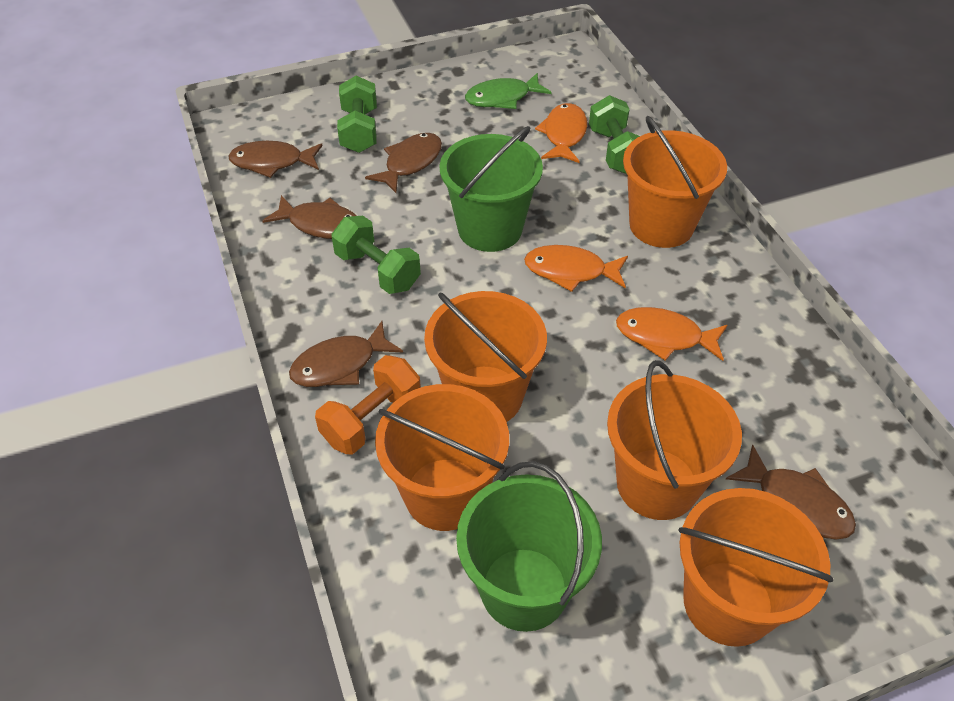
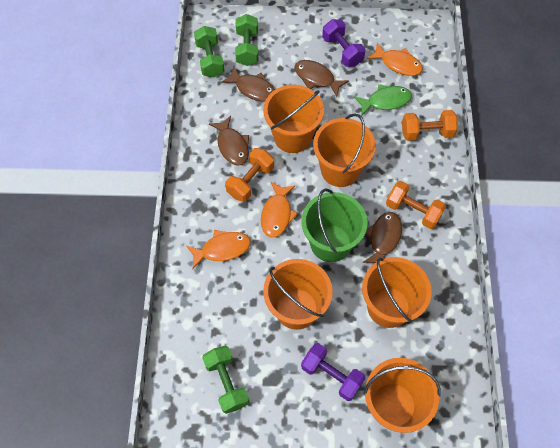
brown fish: 5 -> 4
green bucket: 2 -> 1
orange dumbbell: 1 -> 3
purple dumbbell: 0 -> 2

